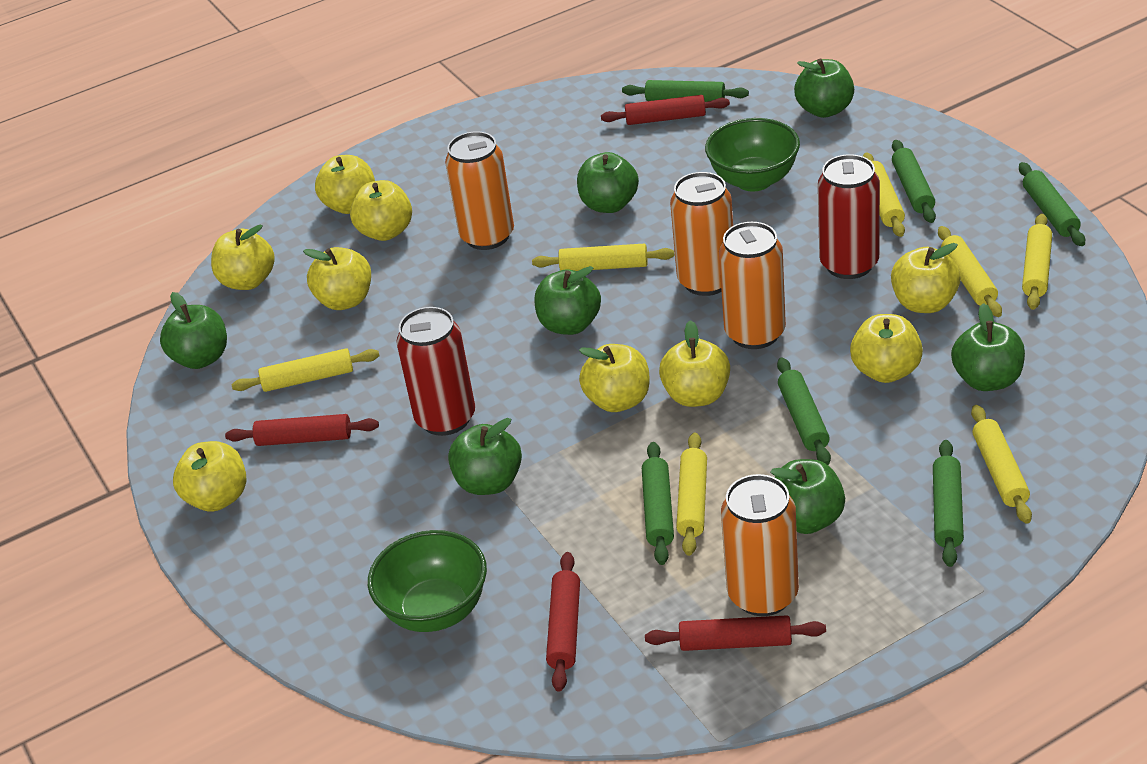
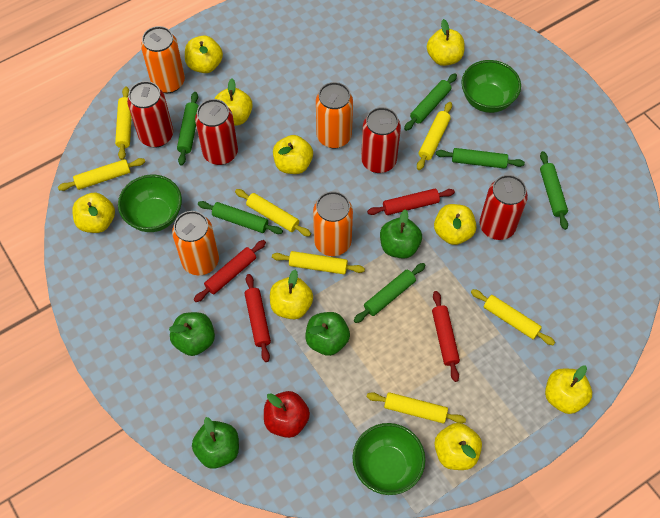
green apple: 7 -> 4
green bowl: 2 -> 3
red apple: 0 -> 1
red can: 2 -> 4

